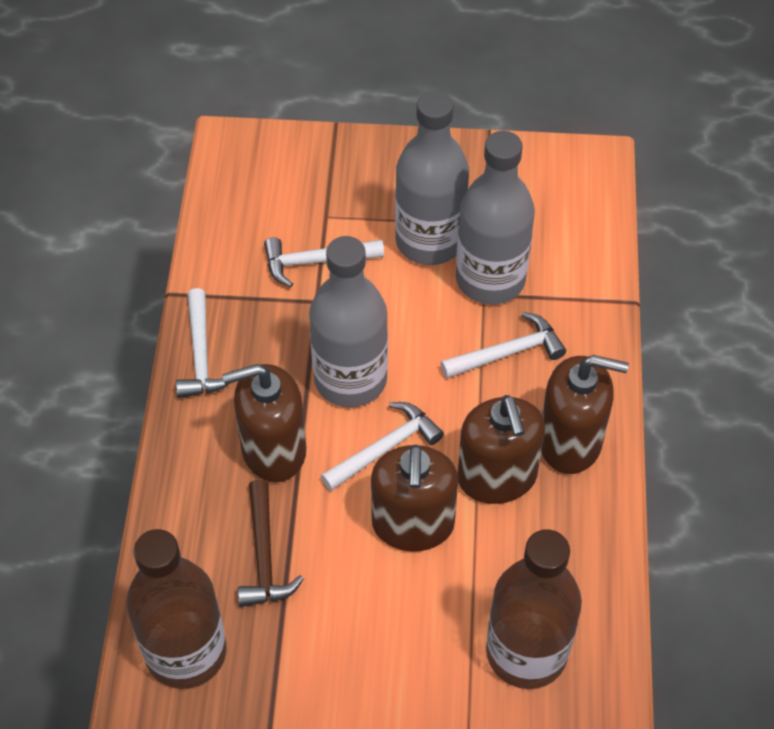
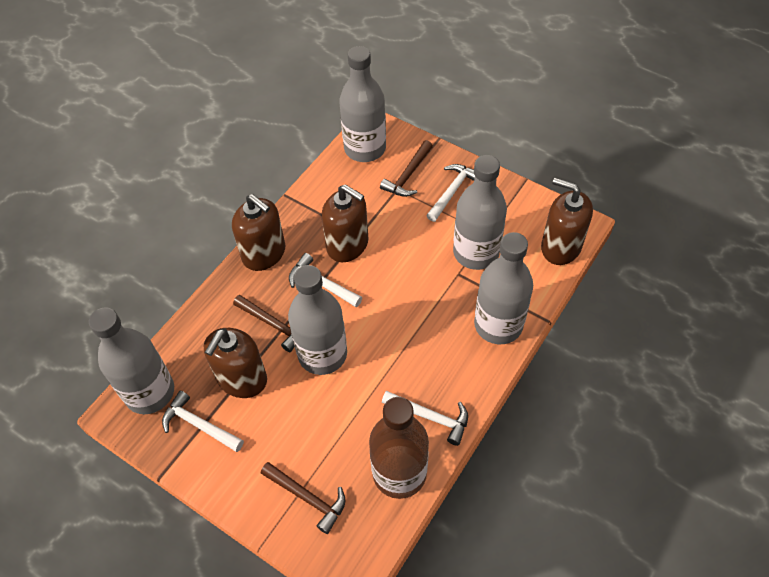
brown bottle: 2 -> 1
brown hammer: 1 -> 3
grey bottle: 3 -> 5

